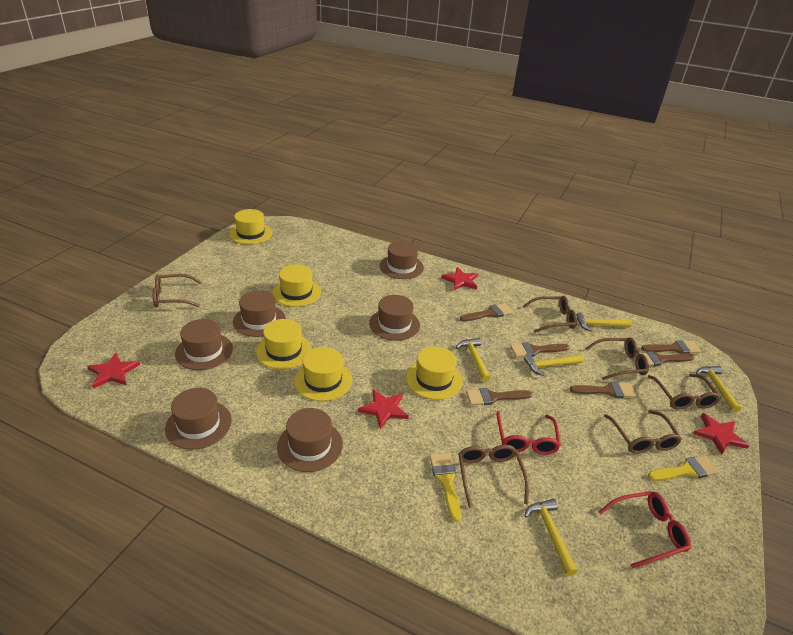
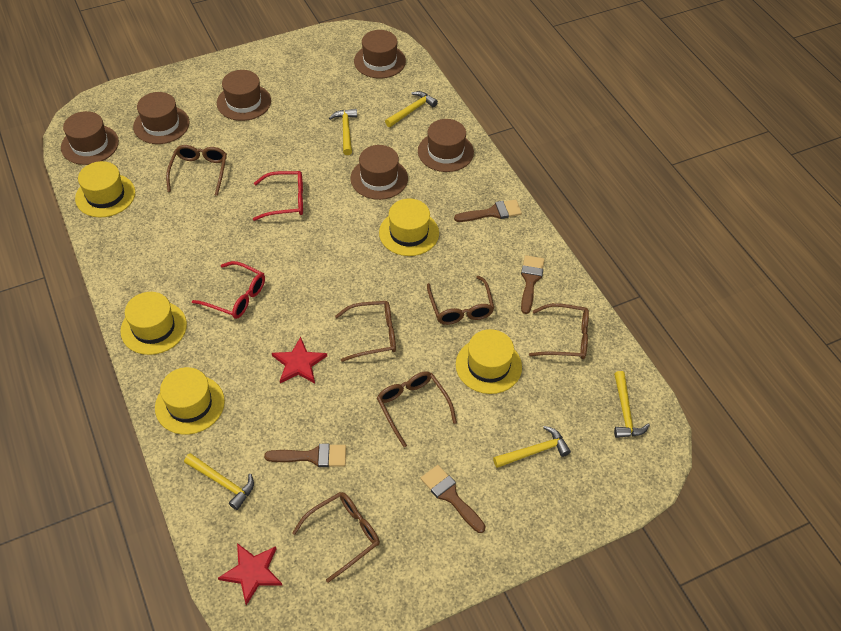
brown brush: 6 -> 4
red star: 4 -> 2
yellow brush: 2 -> 0

